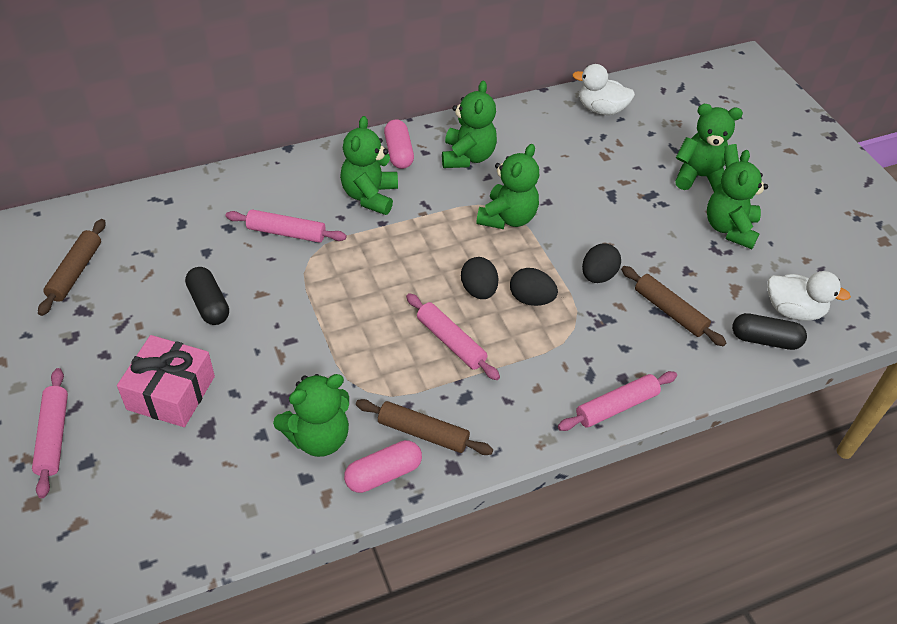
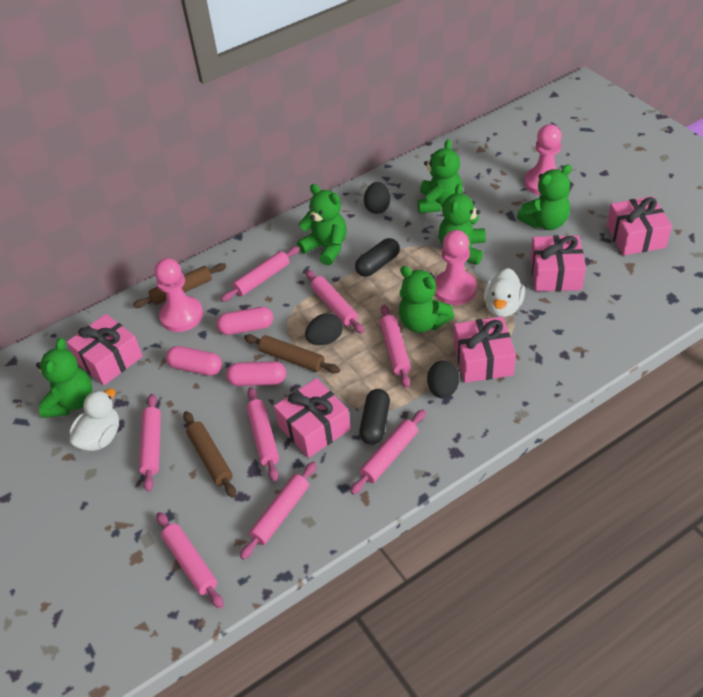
pink capsule: 2 -> 3
pink gift: 1 -> 5
pink pawn: 0 -> 3
pink rolling pin: 4 -> 8

